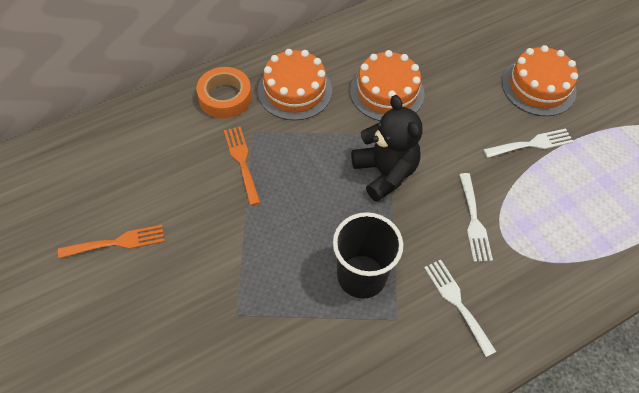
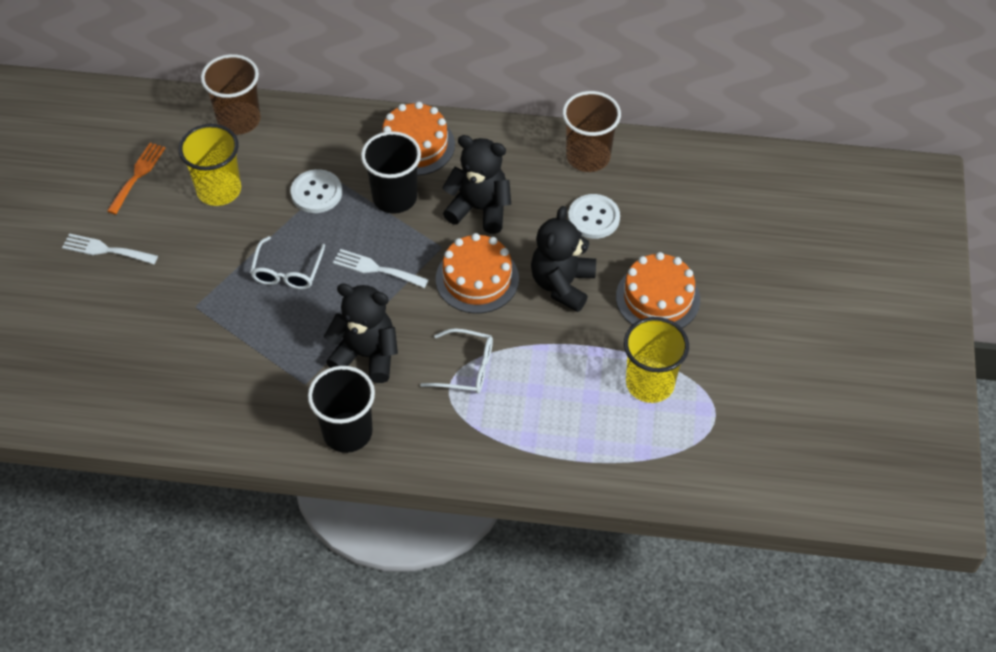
black cup: 1 -> 2
black teddy bear: 1 -> 3
brown cup: 0 -> 2
orange fork: 2 -> 1
orange tape: 1 -> 0
white button: 0 -> 2
white fork: 3 -> 2
white glasses: 0 -> 2
yellow cup: 0 -> 2

